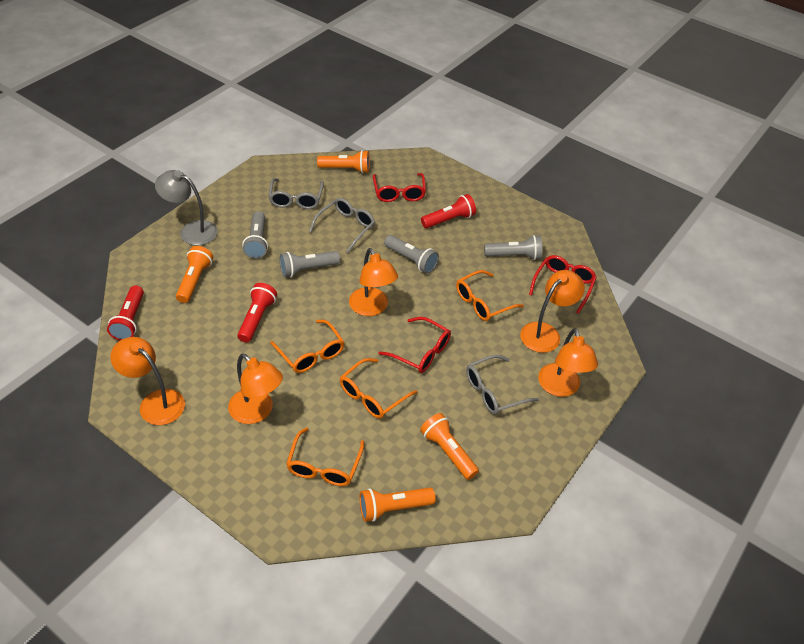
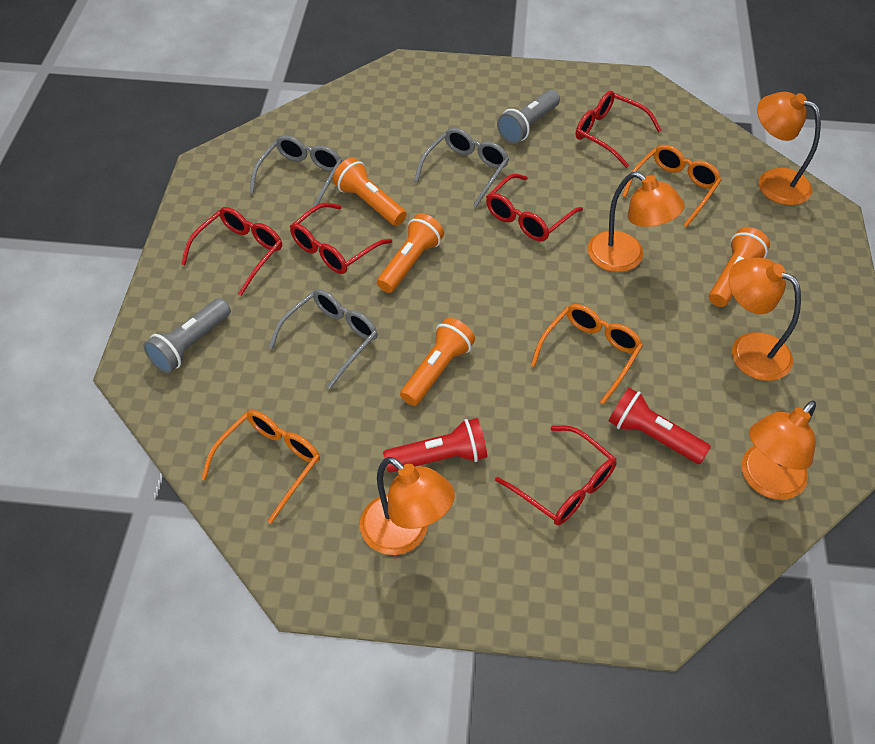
grey flashlight: 4 -> 2
grey lamp: 1 -> 0
orange glasses: 4 -> 3
red flashlight: 3 -> 2
red glasses: 3 -> 5

